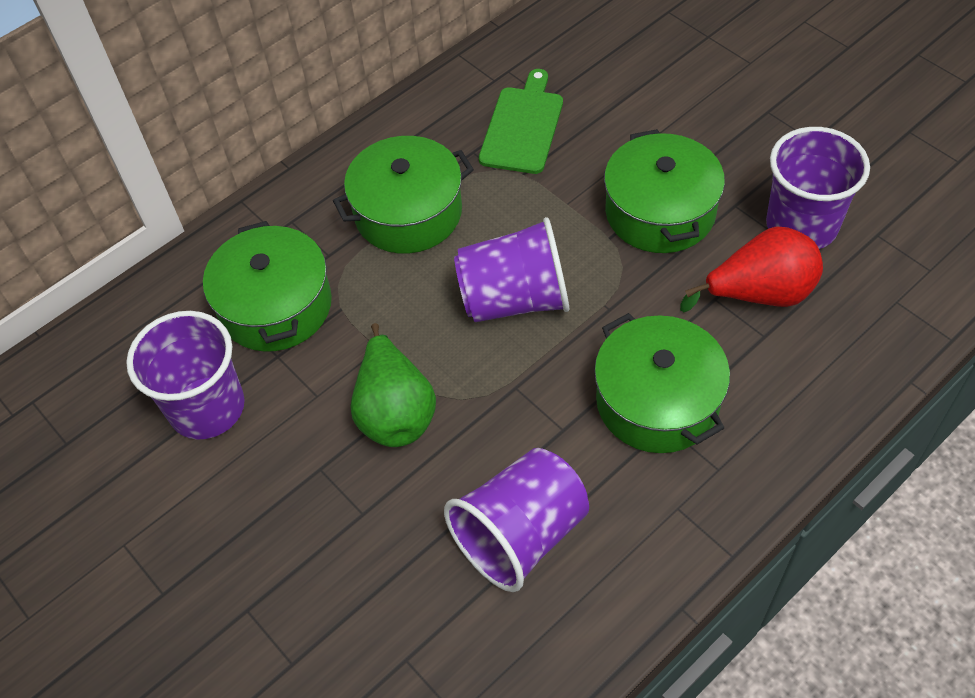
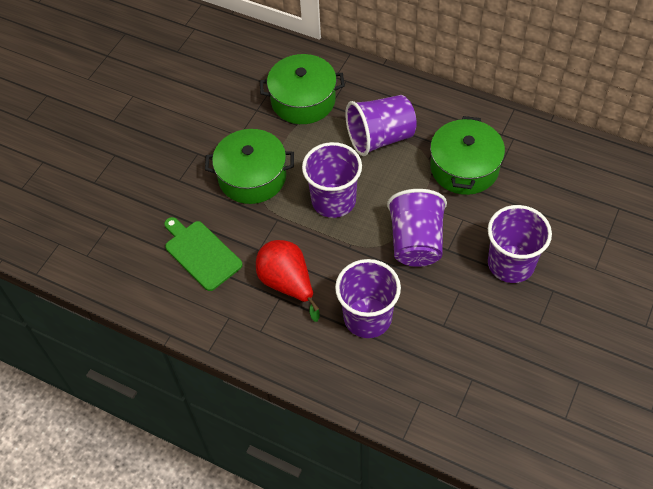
green pear: 1 -> 0
green pot: 4 -> 3
purple cup: 4 -> 5

